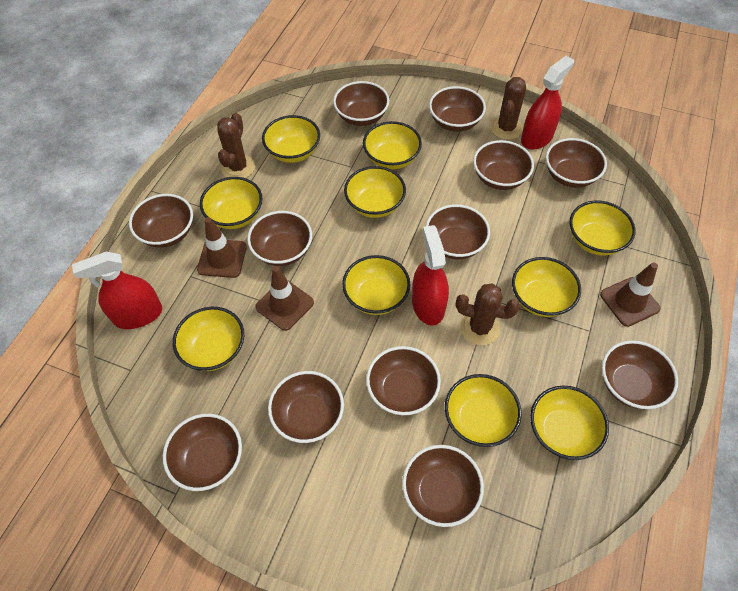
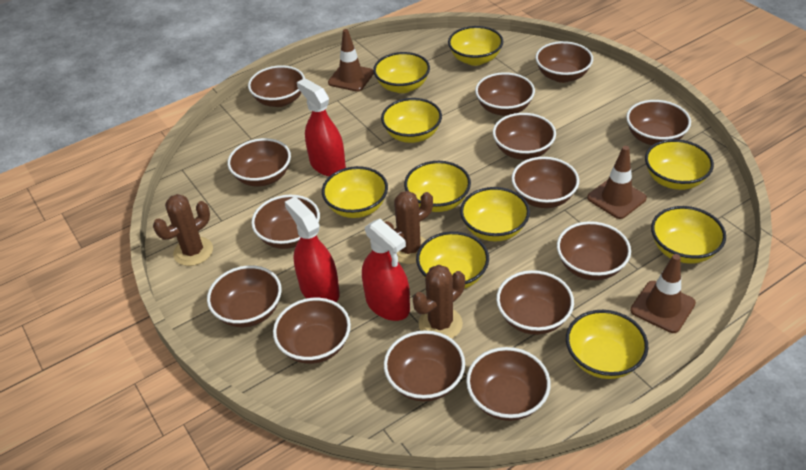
brown bowl: 12 -> 14

